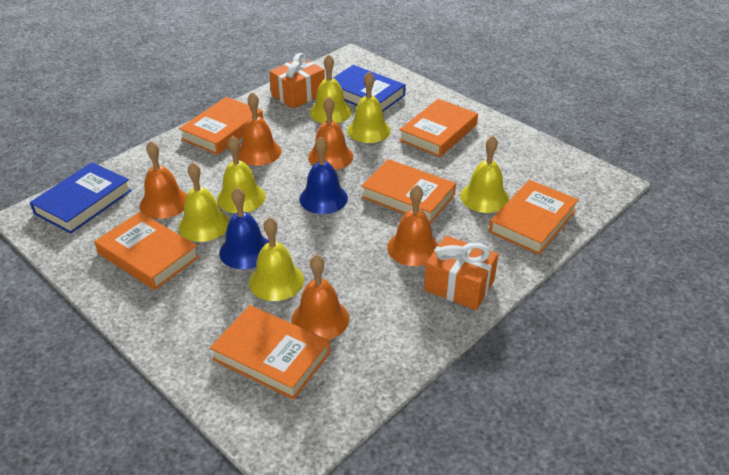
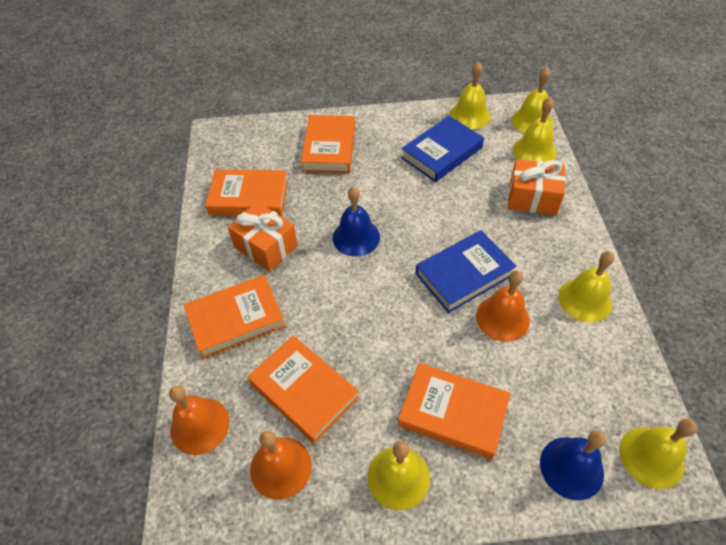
orange bell: 5 -> 3
orange book: 6 -> 5

